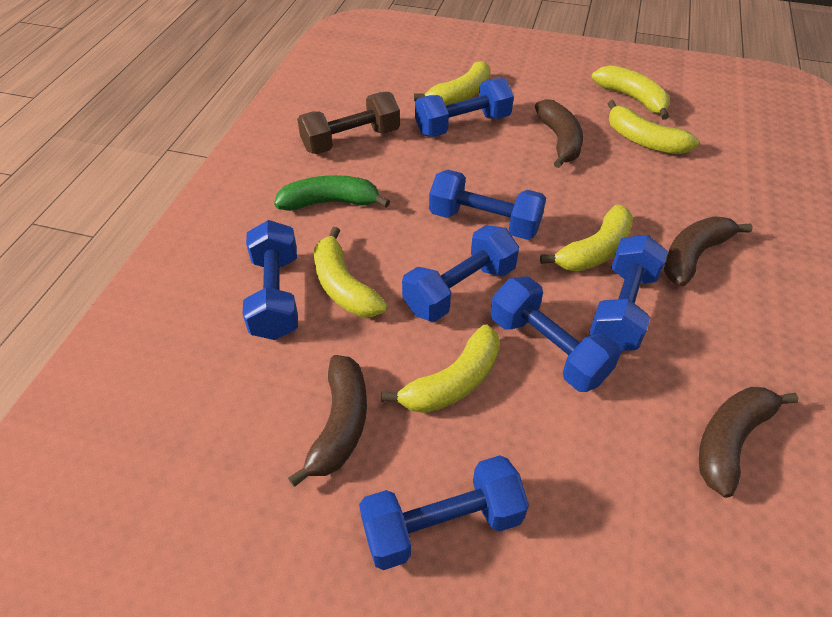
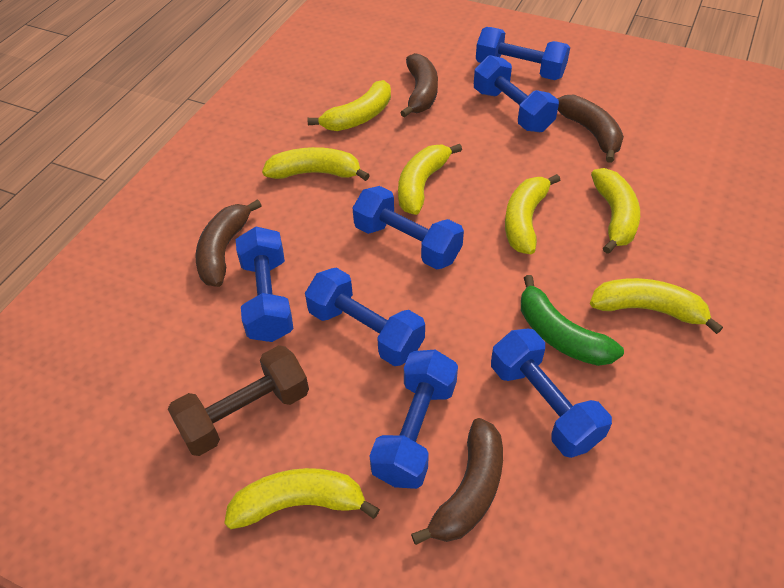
yellow banana: 6 -> 7

